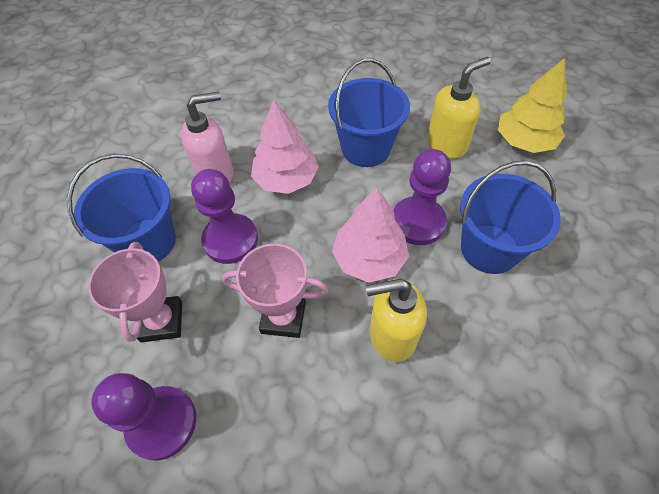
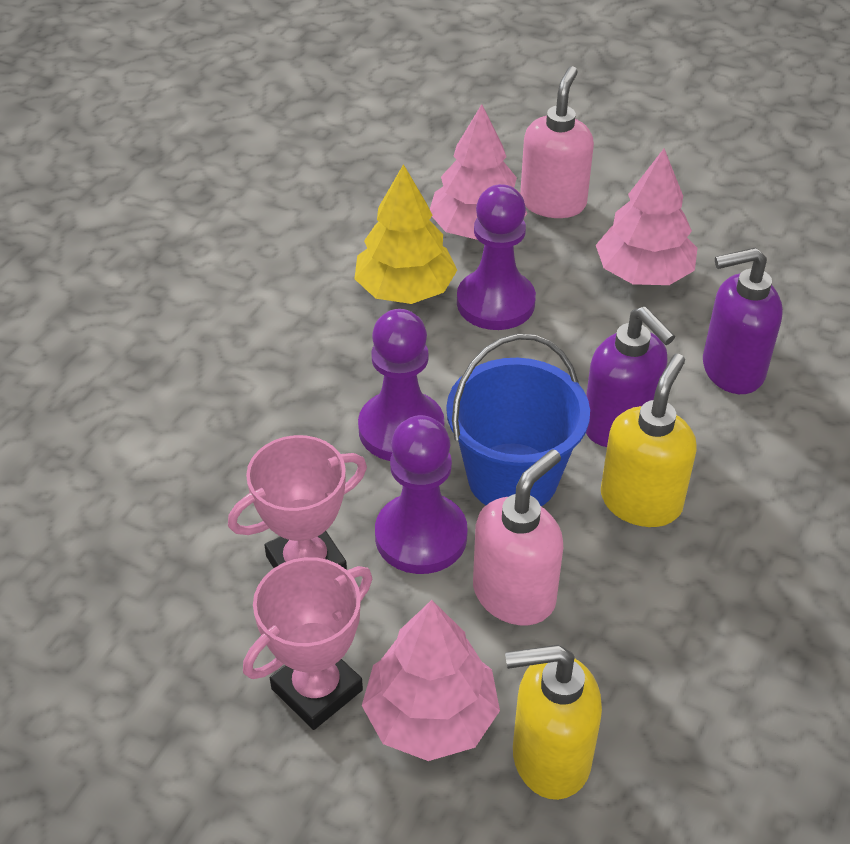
blue bucket: 3 -> 1
pink soap dispenser: 1 -> 2
pink tree: 2 -> 3
purple soap dispenser: 0 -> 2

